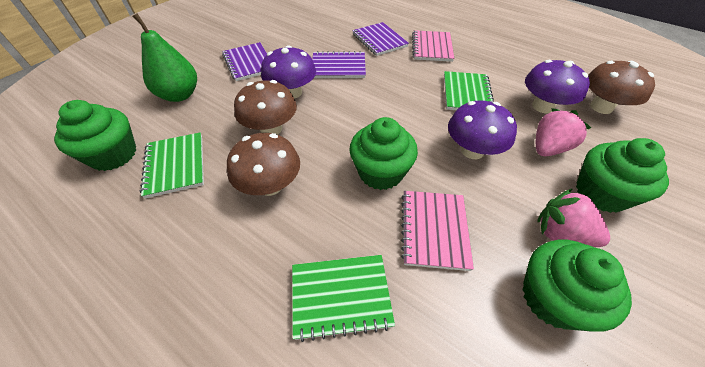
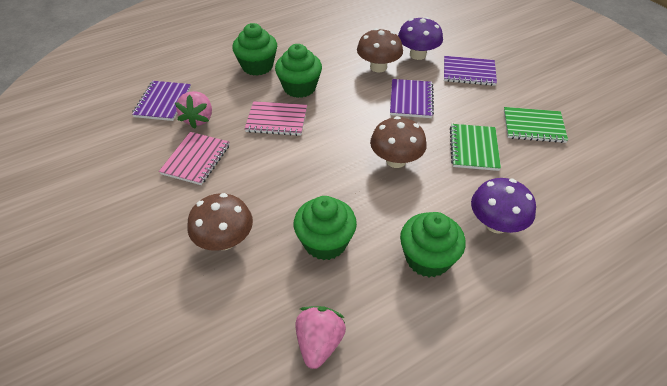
green notebook: 3 -> 2
green pear: 1 -> 0
purple mushroom: 3 -> 2

